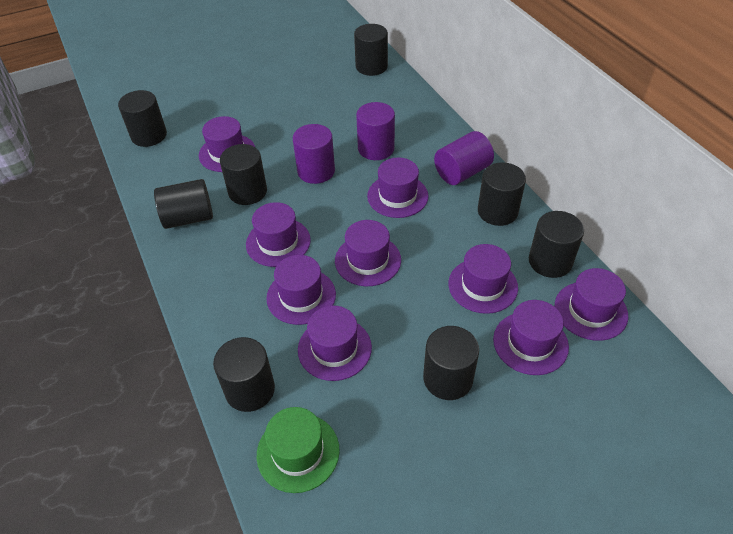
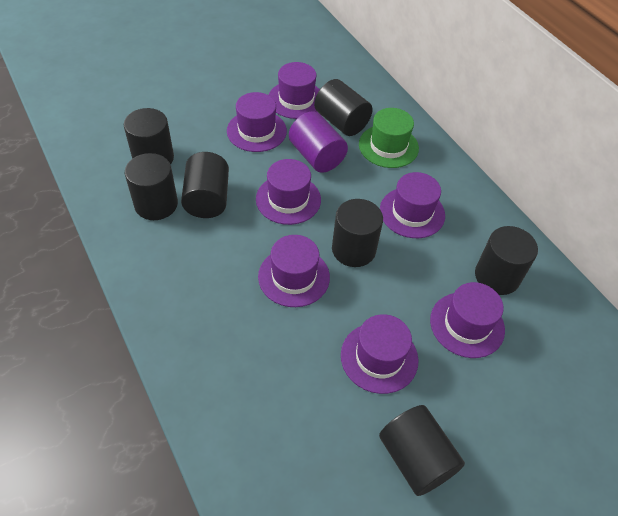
black cylinder: 8 -> 7
purple cylinder: 3 -> 1
purple hat: 9 -> 7

